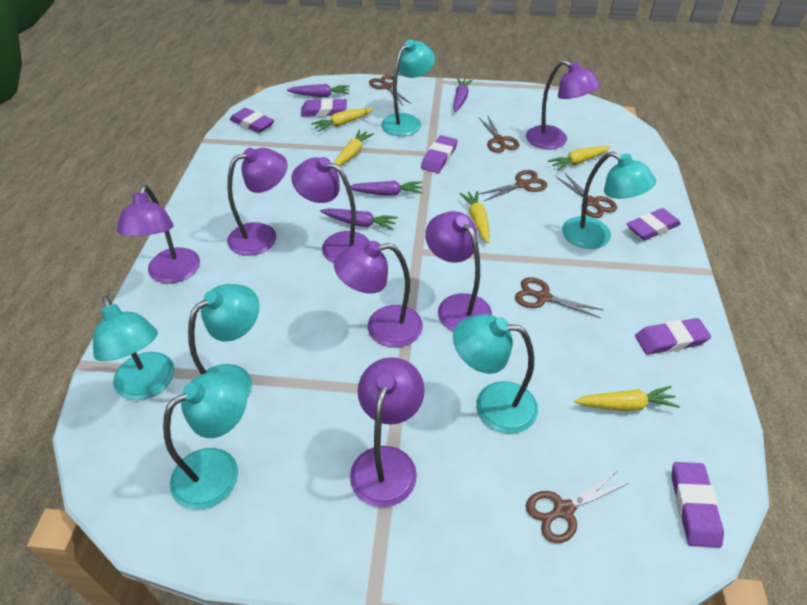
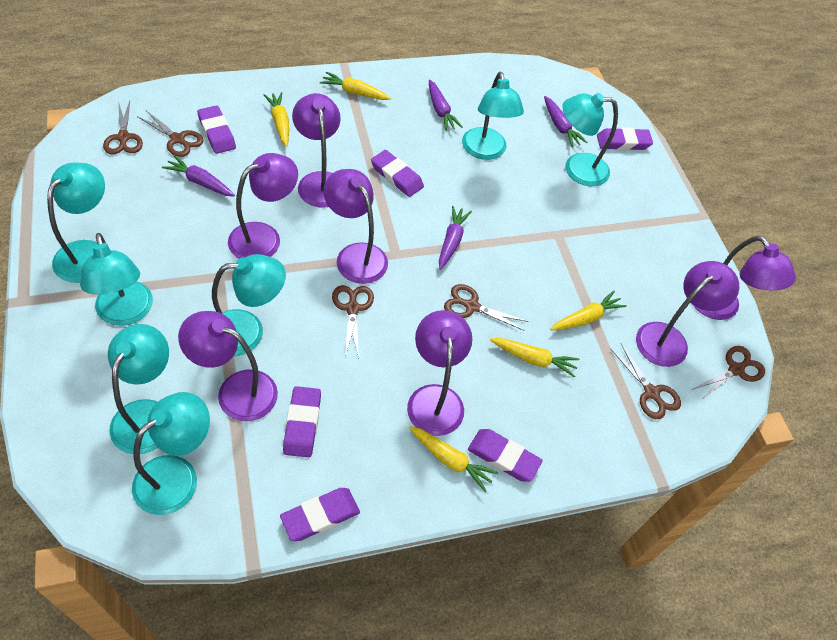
turquoise lamp: 6 -> 7

